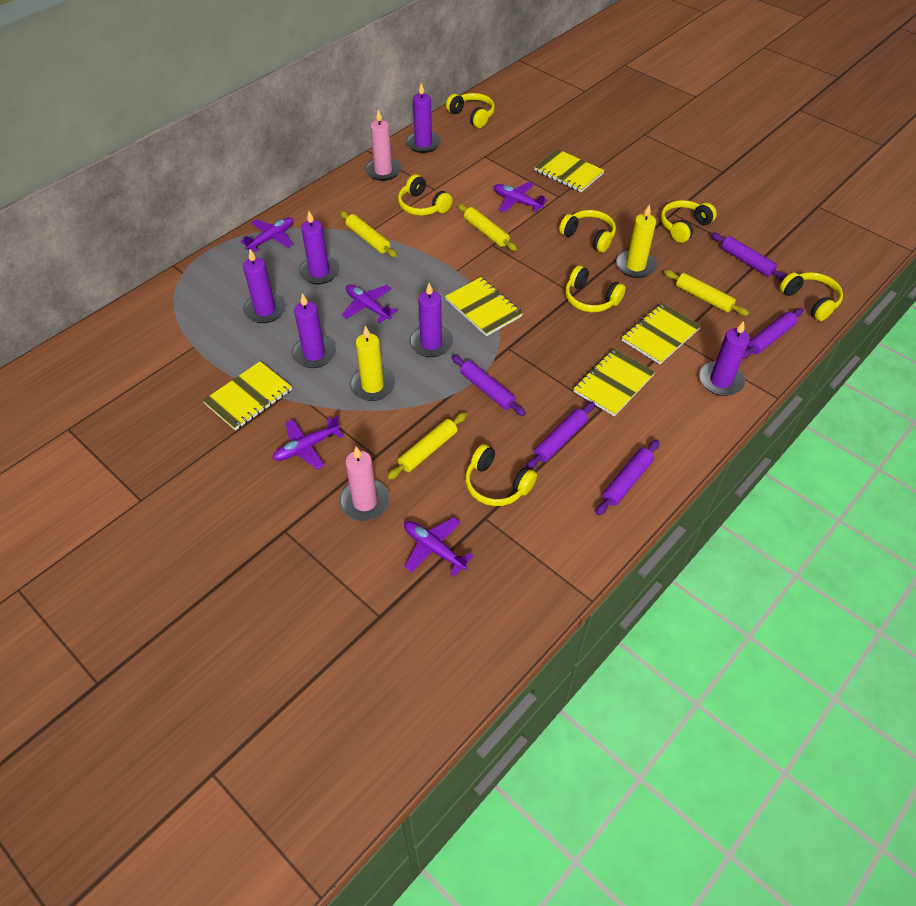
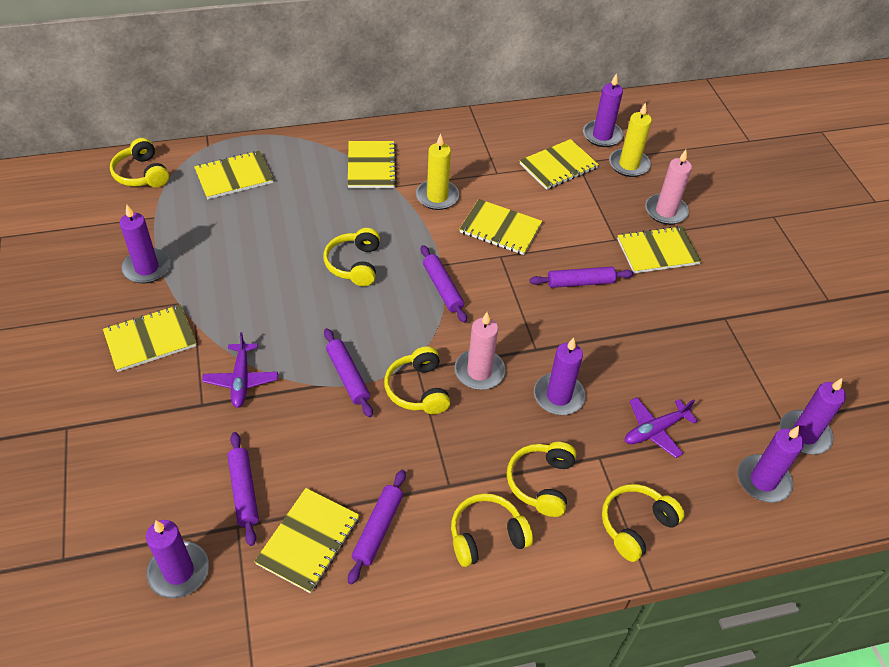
purple plane: 5 -> 2
yellow headphones: 7 -> 6
yellow notebook: 5 -> 7
yellow rolling pin: 4 -> 0

